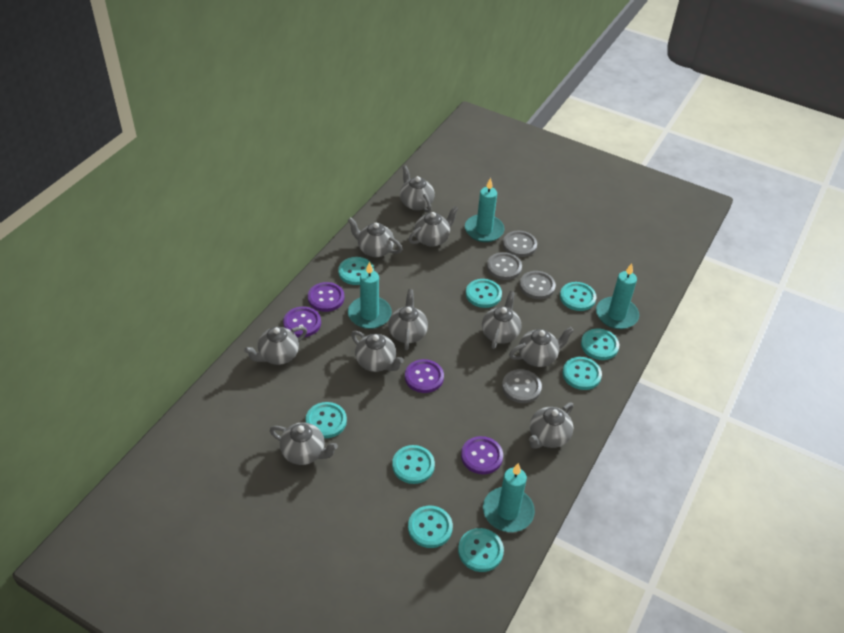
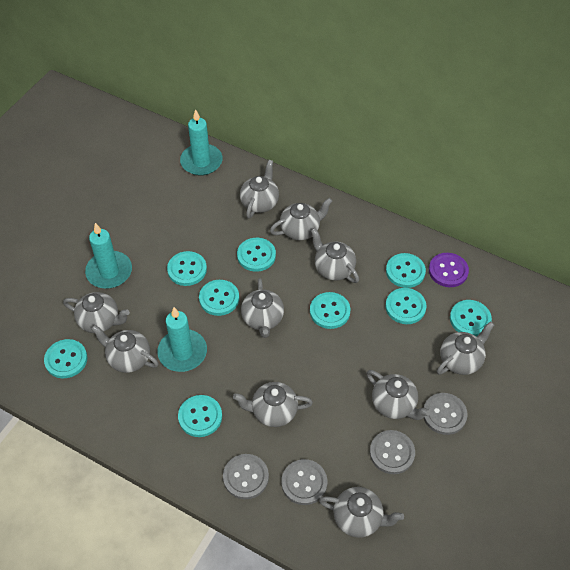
purple button: 4 -> 1
turquoise candle: 4 -> 3

